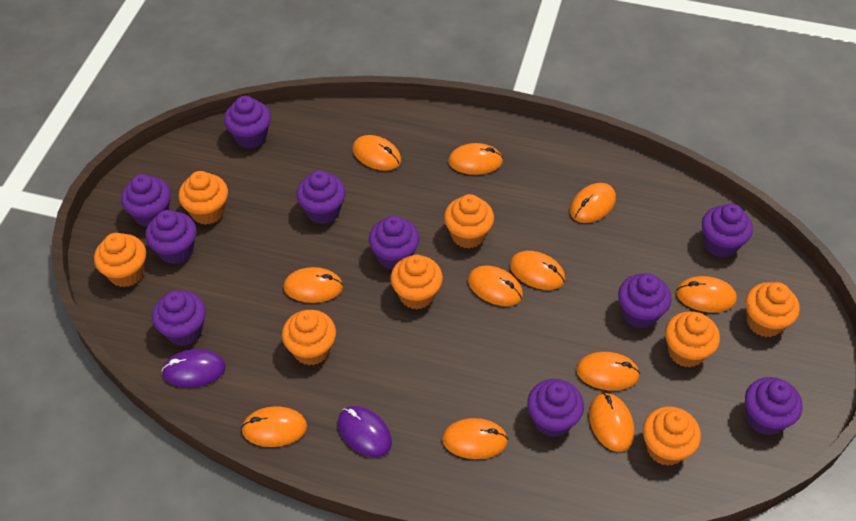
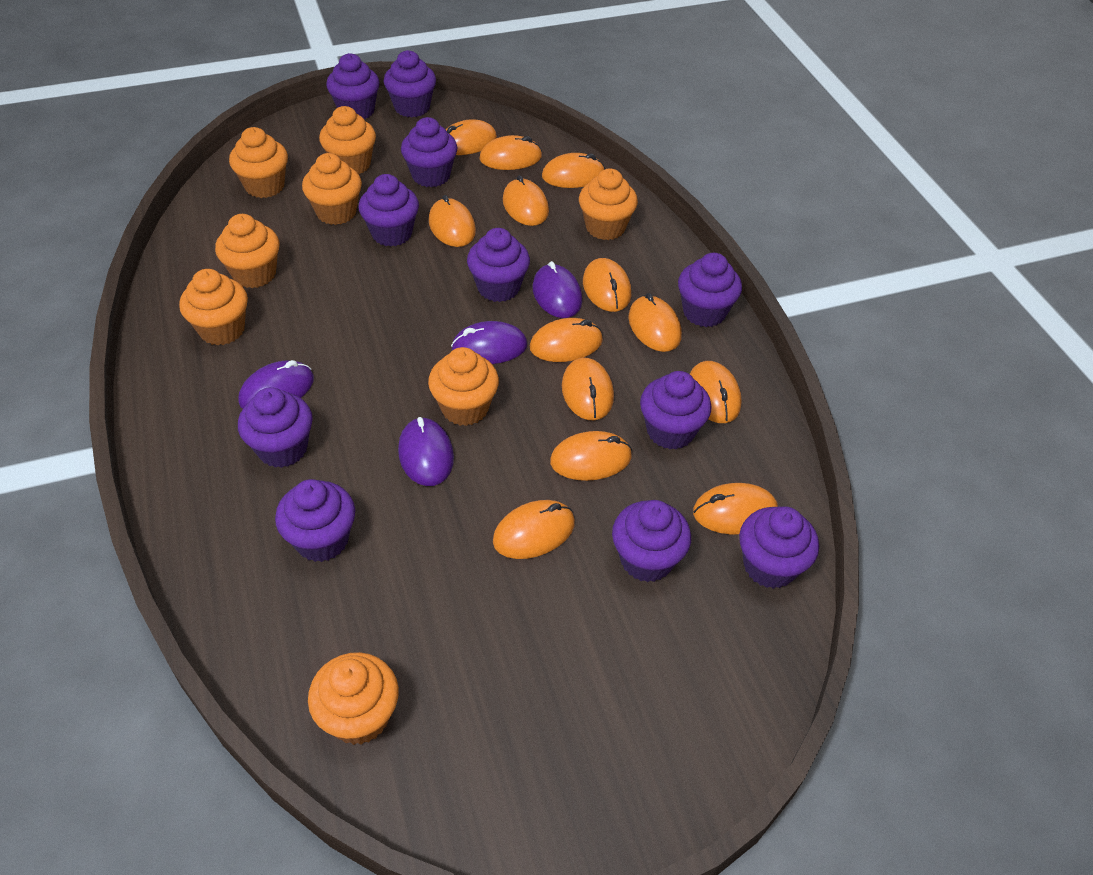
orange mouse: 11 -> 13
purple cupcake: 10 -> 11
purple mouse: 2 -> 4

